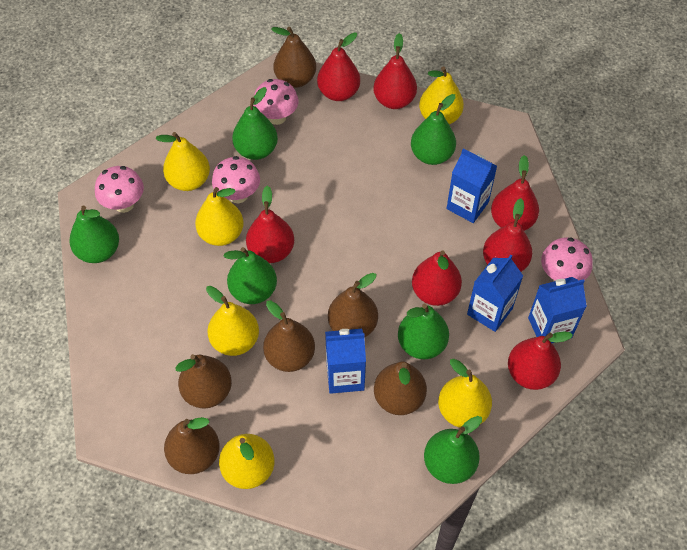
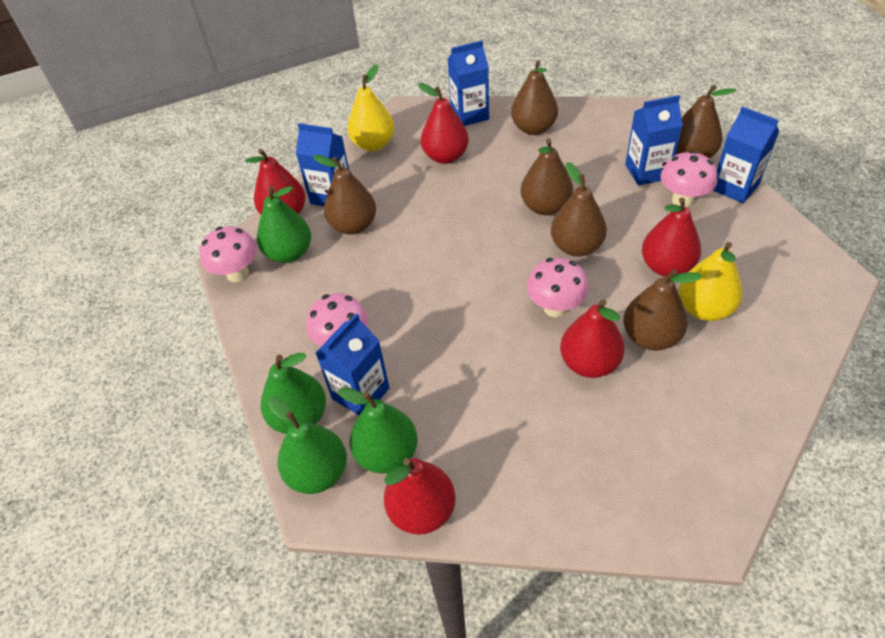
blue carton: 4 -> 5
green pear: 6 -> 4
red pear: 7 -> 5
yellow pear: 6 -> 2

